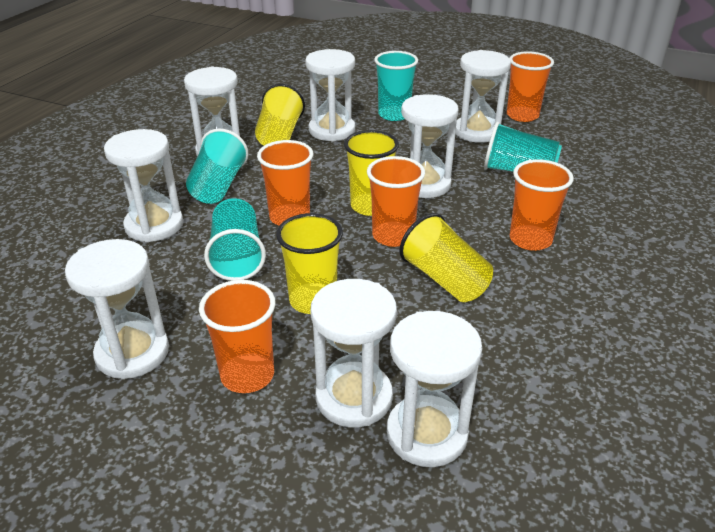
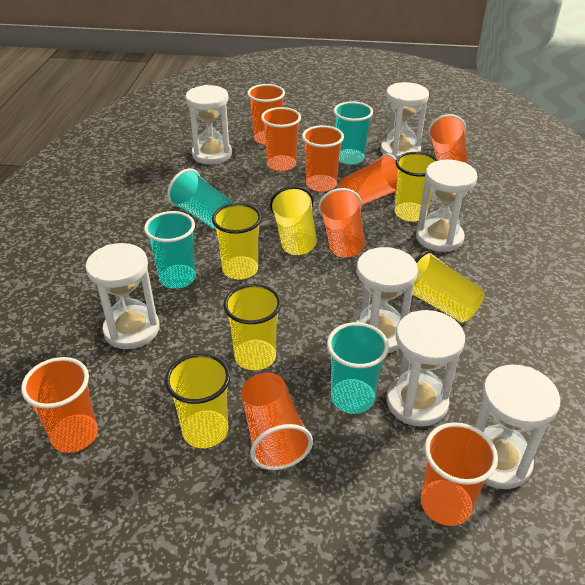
orange cup: 5 -> 9
white hourglass: 8 -> 7
yellow cup: 4 -> 6

